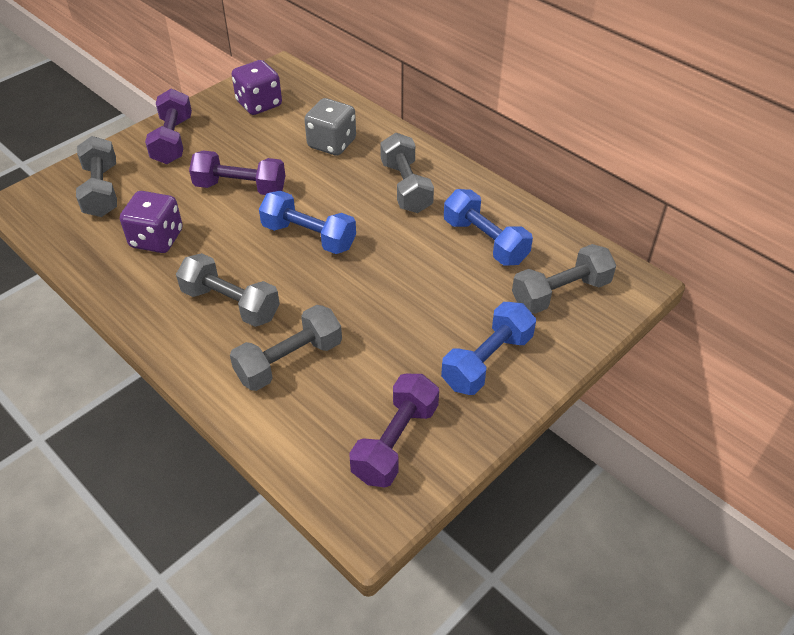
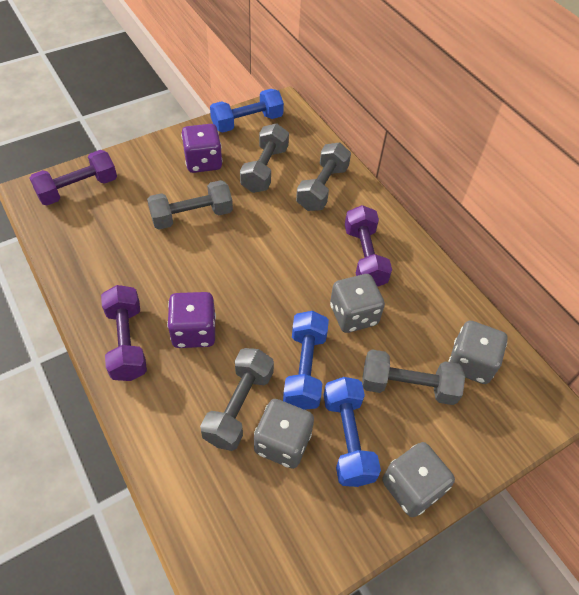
grey dice: 1 -> 4

